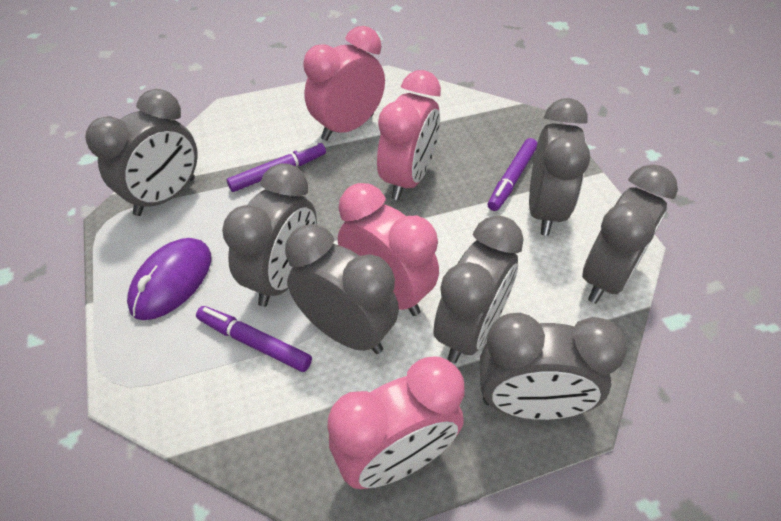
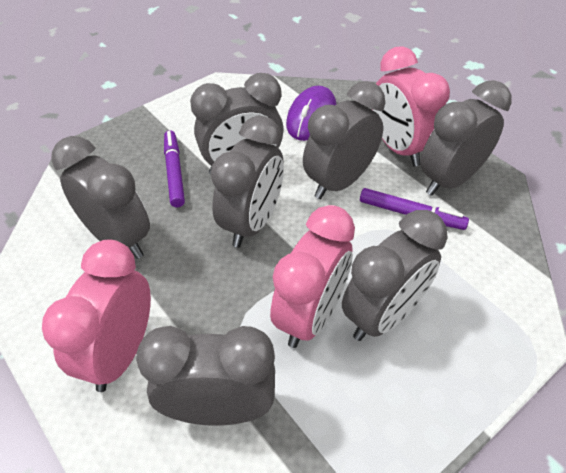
pink clock: 4 -> 3
purple marker: 3 -> 2

